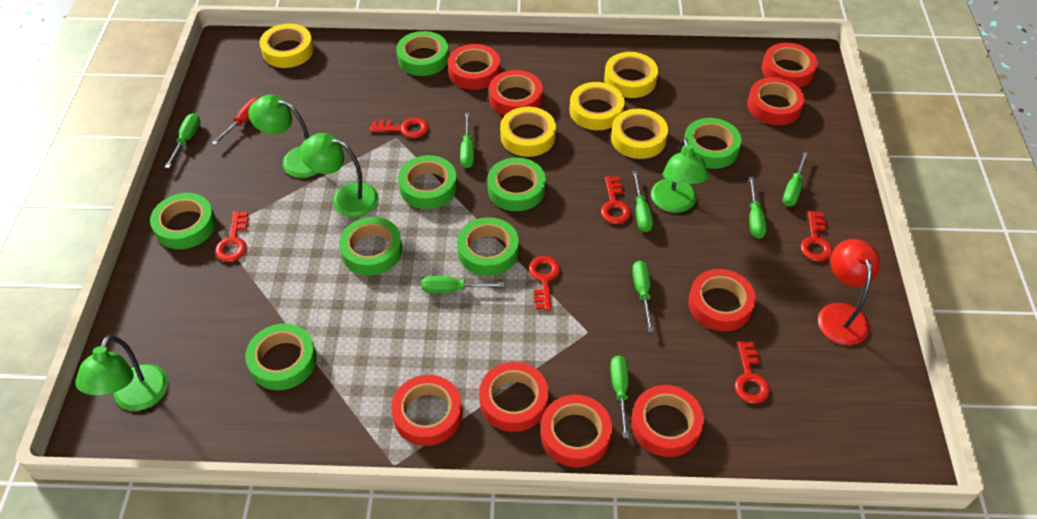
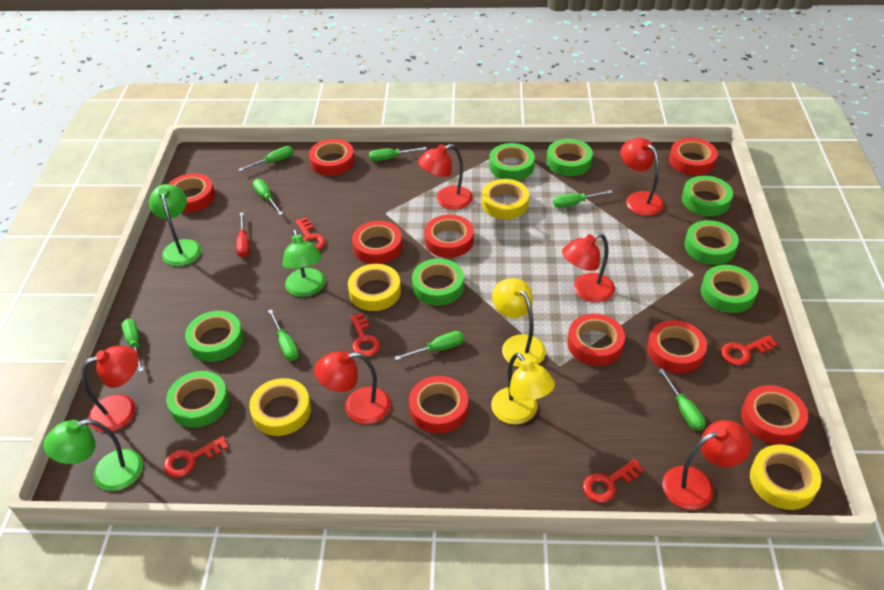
green lamp: 4 -> 3
red key: 6 -> 5
red lamp: 1 -> 6
yellow lamp: 0 -> 2
yellow tape: 5 -> 4

